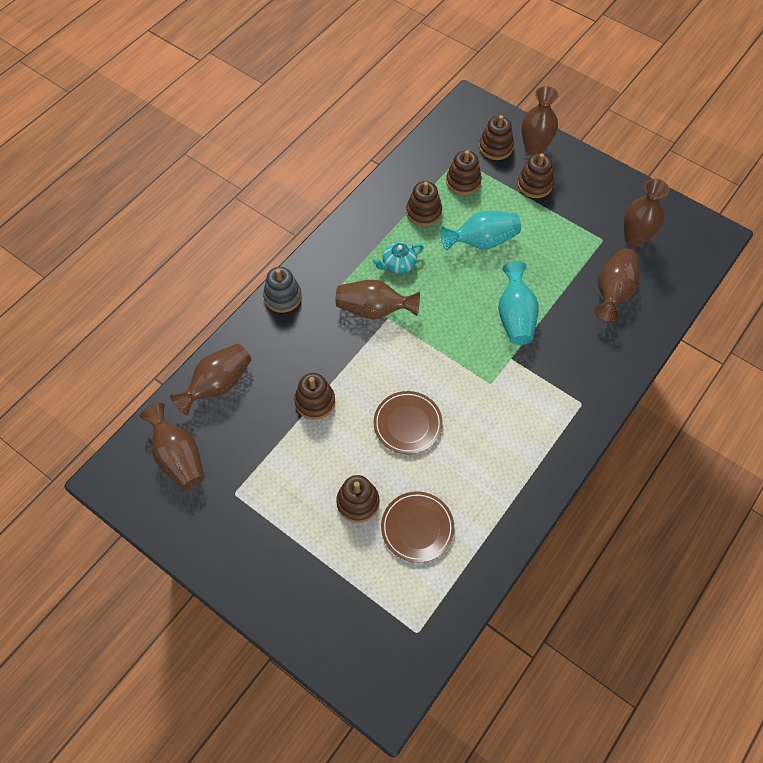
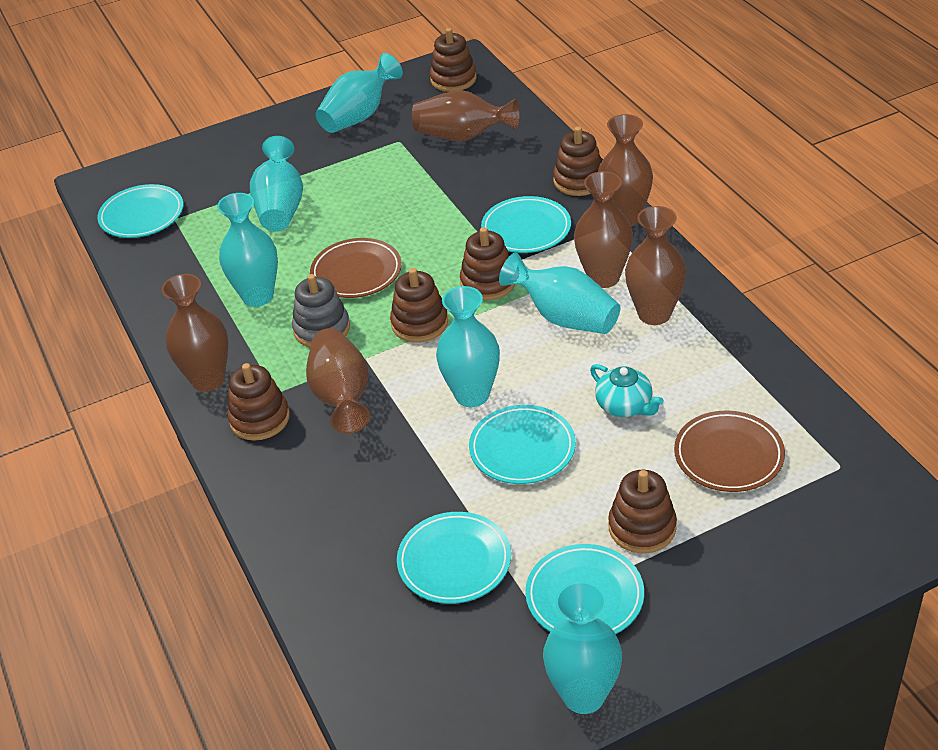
turquoise plate: 0 -> 5
turquoise vase: 2 -> 6

